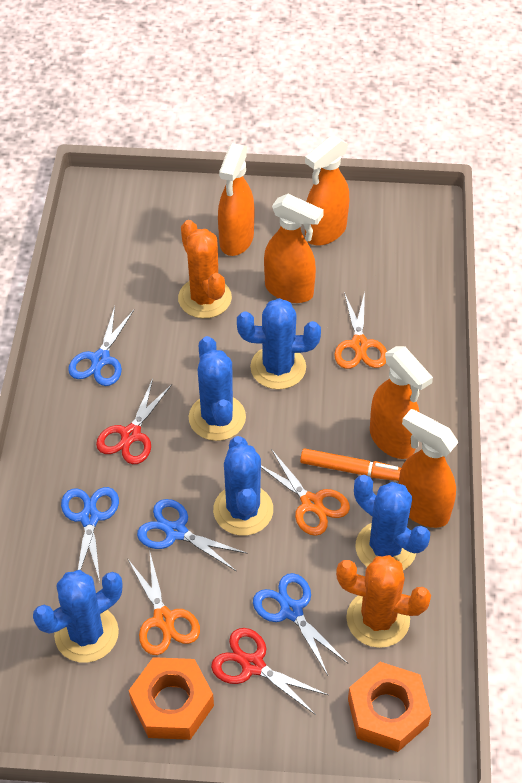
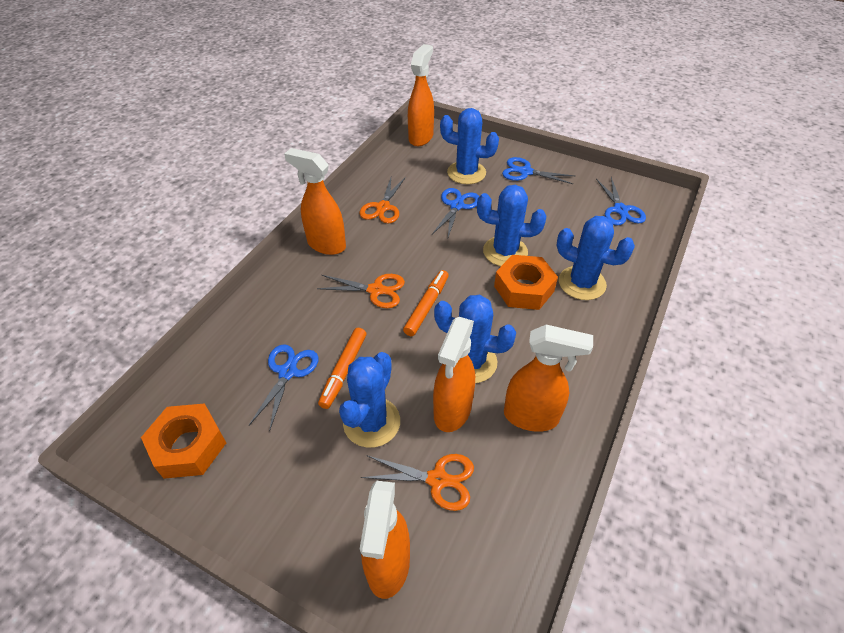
orange cactus: 2 -> 0
orange marker: 1 -> 2
red scissors: 2 -> 0

